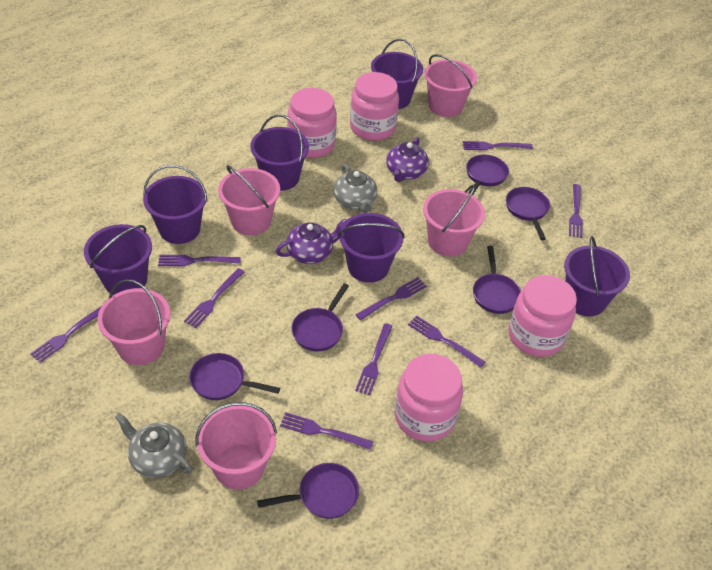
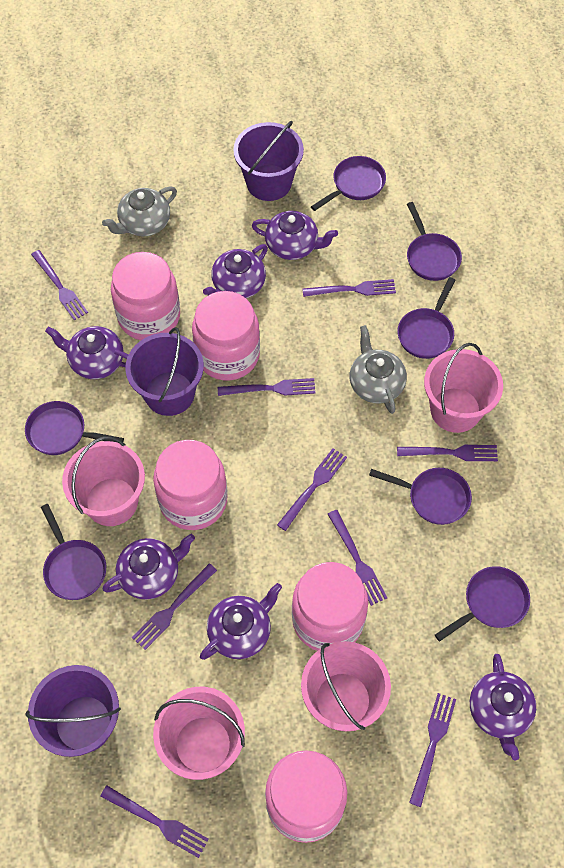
pink bucket: 5 -> 4
pink jar: 4 -> 5
purple bucket: 6 -> 3
purple pan: 6 -> 7
purple teapot: 2 -> 6

